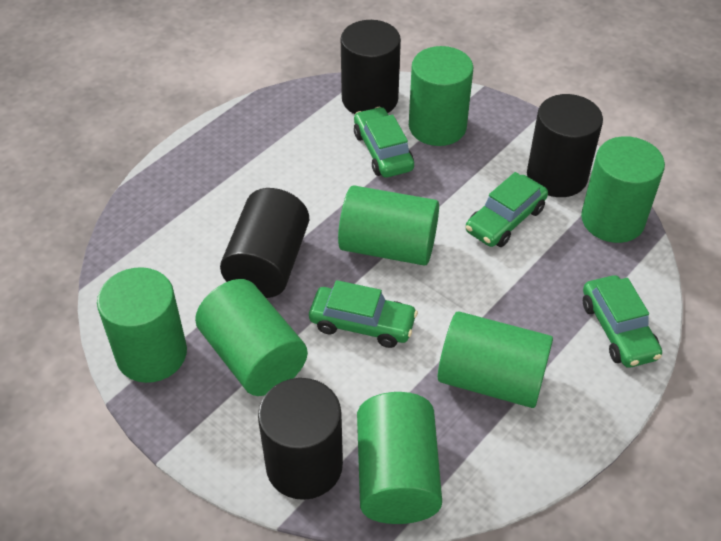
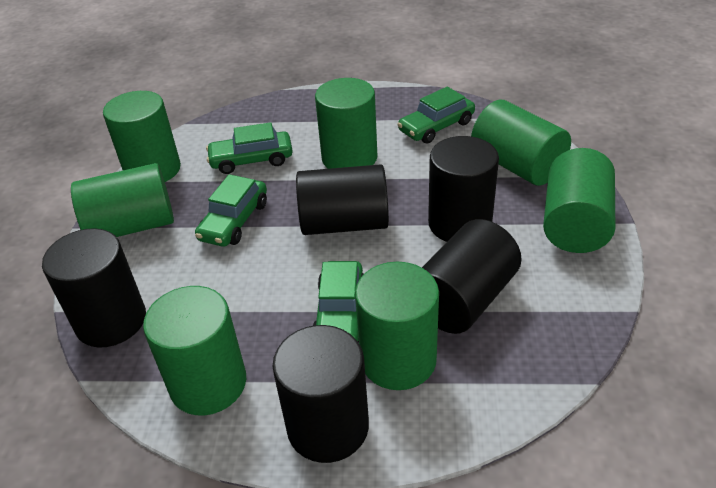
black cylinder: 4 -> 5

